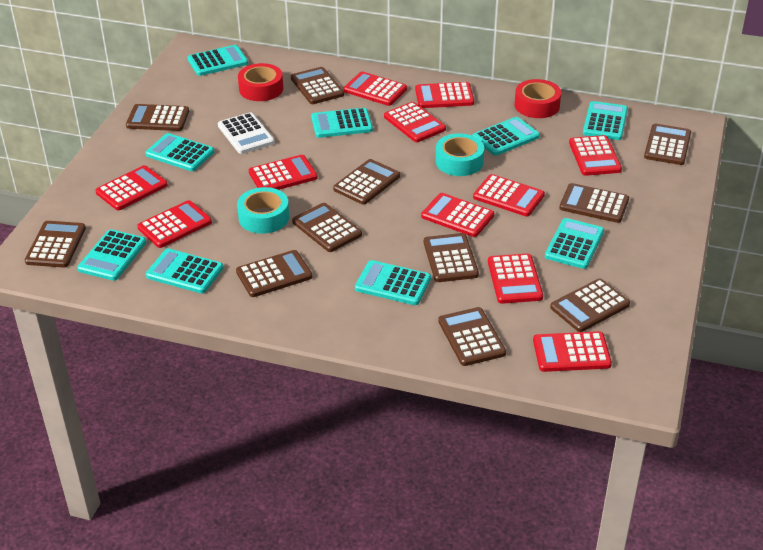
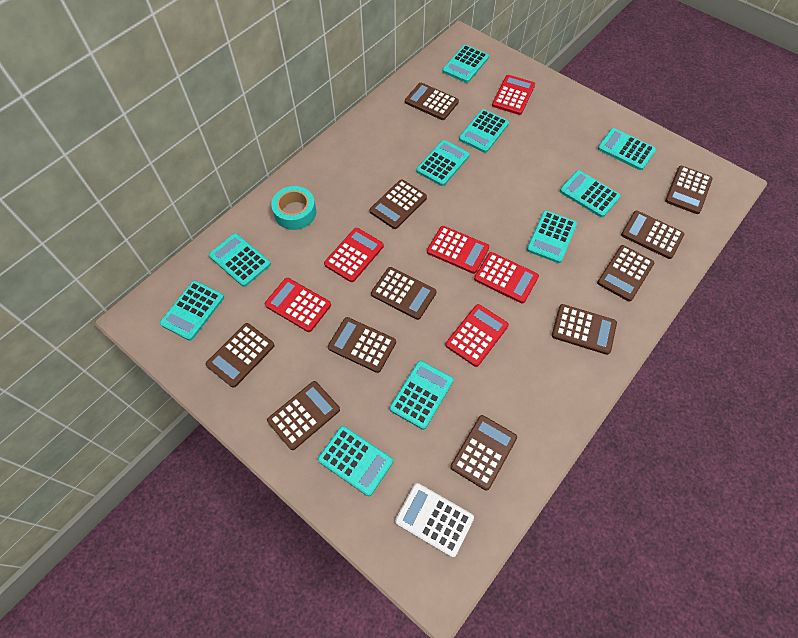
red calculator: 11 -> 6
red tape: 2 -> 0
turquoise calculator: 9 -> 10
turquoise tape: 2 -> 1

